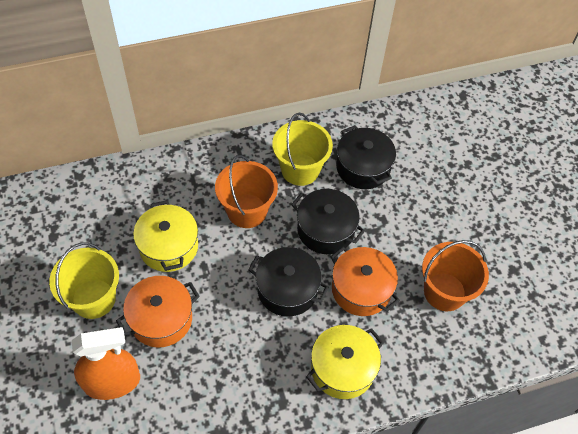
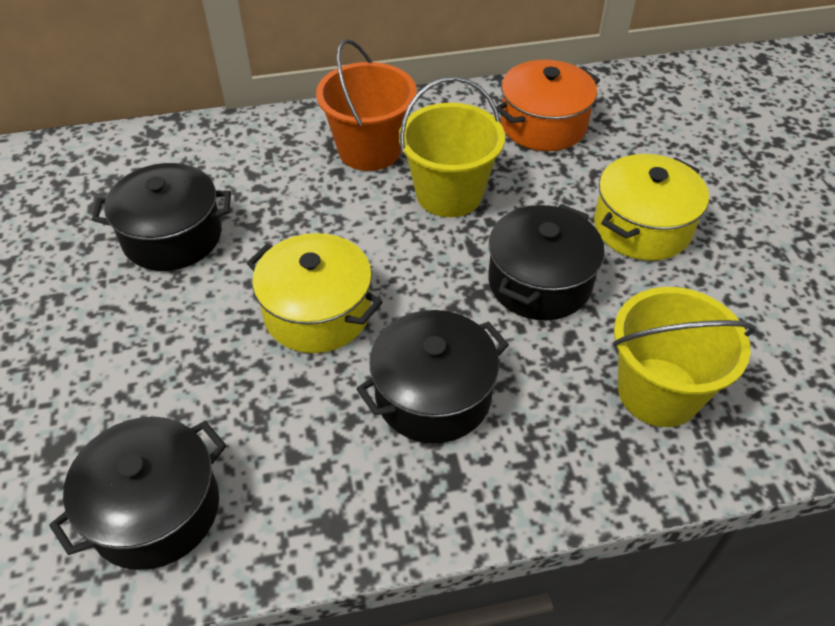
black pot: 3 -> 4
orange bucket: 2 -> 1
orange pot: 2 -> 1
orange spray bottle: 1 -> 0

